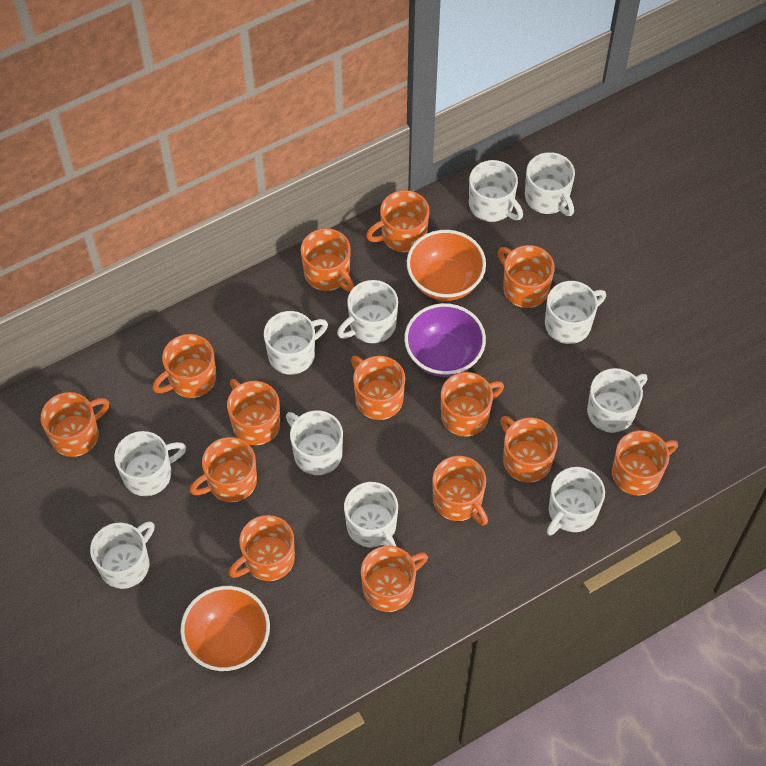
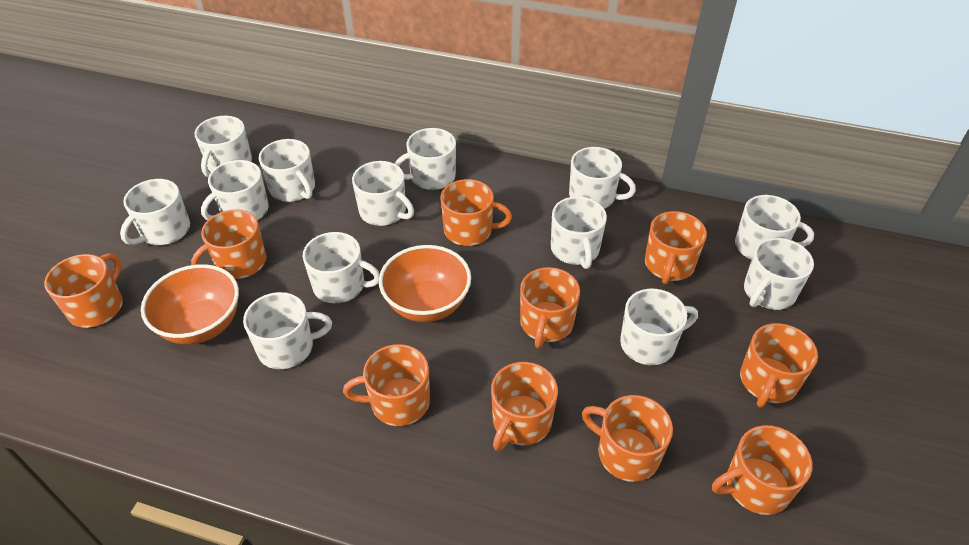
orange mug: 14 -> 10
purple bowl: 1 -> 0
white mug: 11 -> 13

